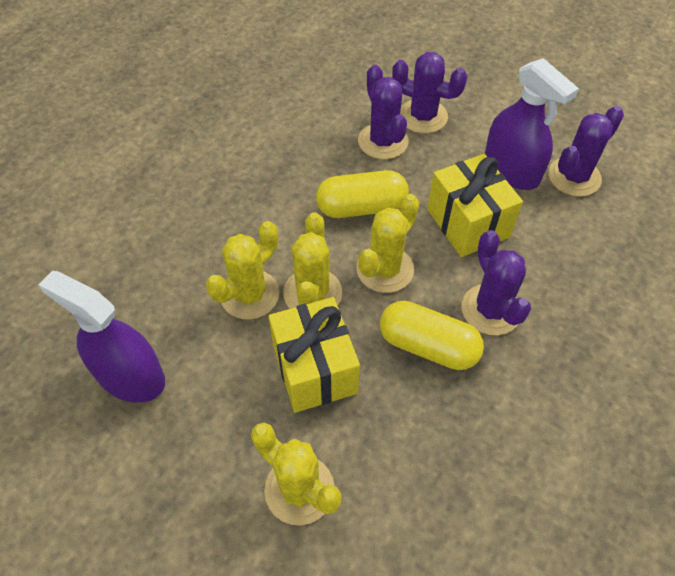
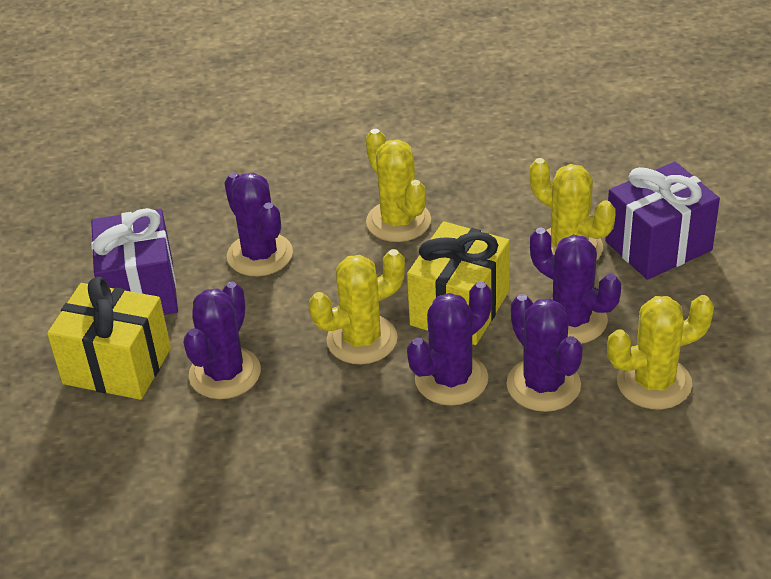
purple cactus: 4 -> 5
purple gift: 0 -> 2
purple spray bottle: 2 -> 0
yellow capsule: 2 -> 0

